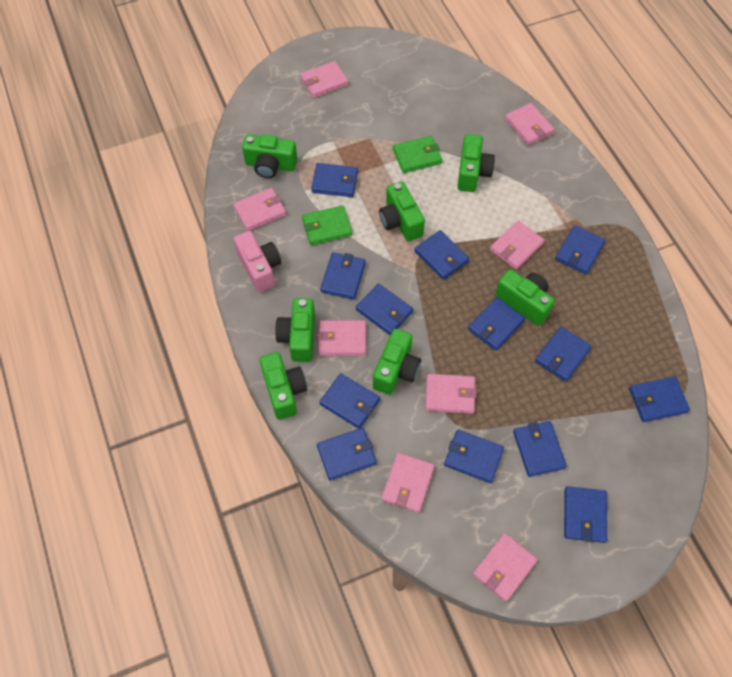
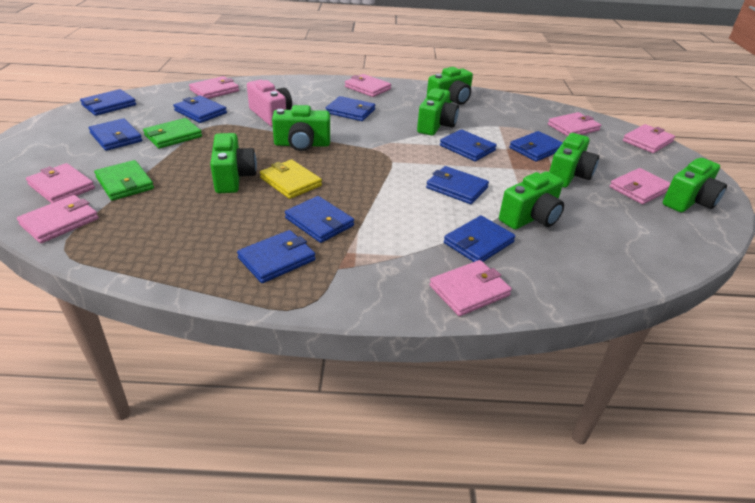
blue wallet: 13 -> 10
yellow wallet: 0 -> 1

